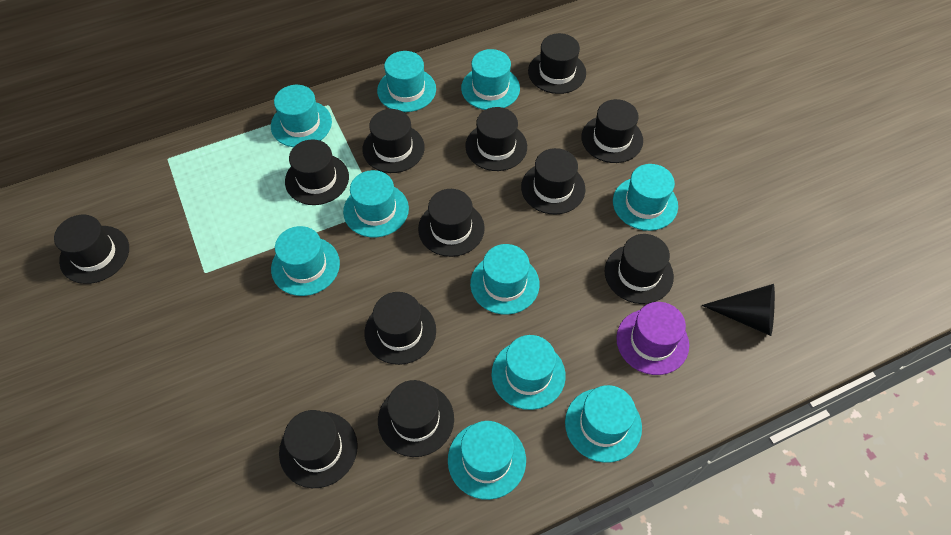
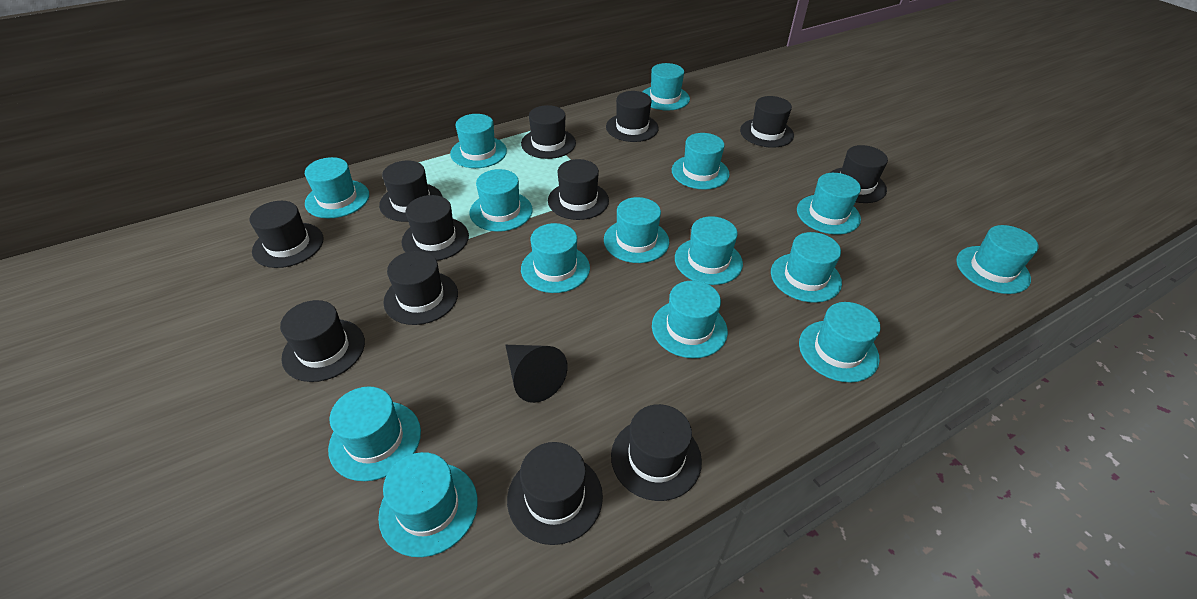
purple hat: 1 -> 0
turquoise hat: 10 -> 15

